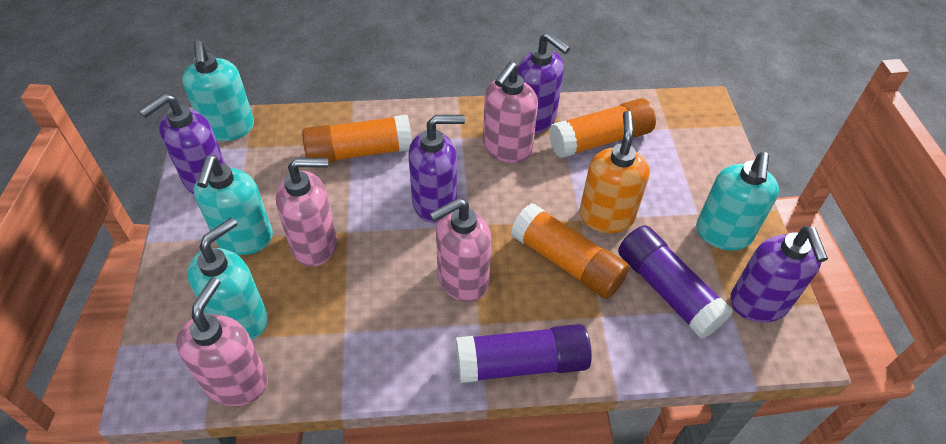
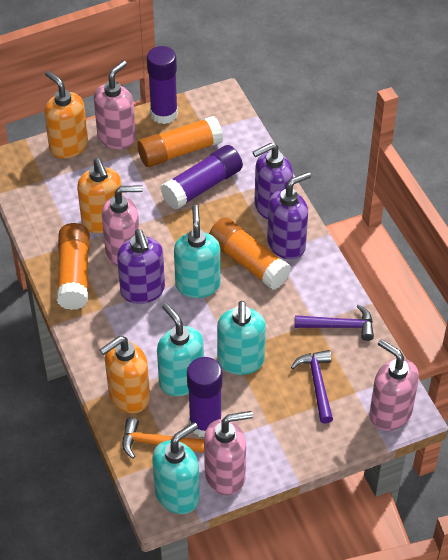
orange hammer: 0 -> 1
orange soap dispenser: 1 -> 3
purple glue stick: 2 -> 3
purple hammer: 0 -> 2
purple soap dispenser: 4 -> 3

